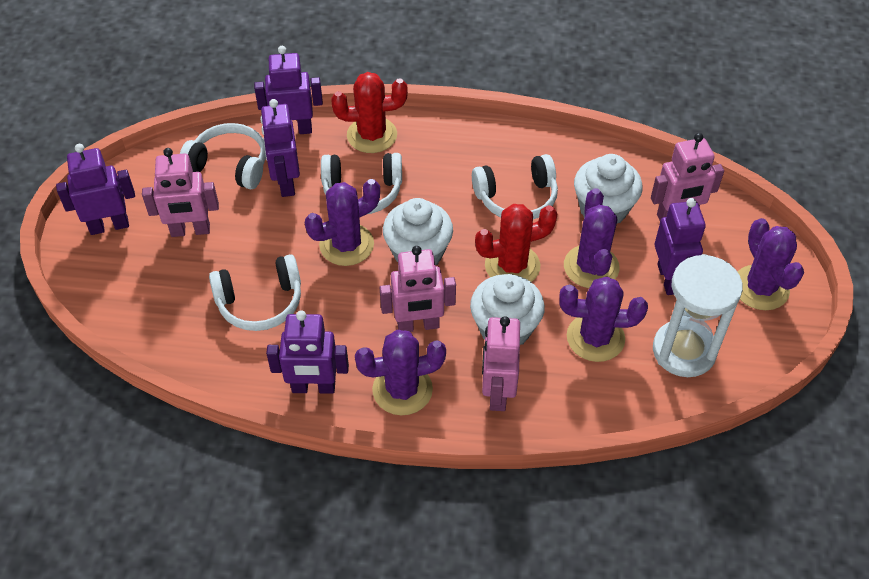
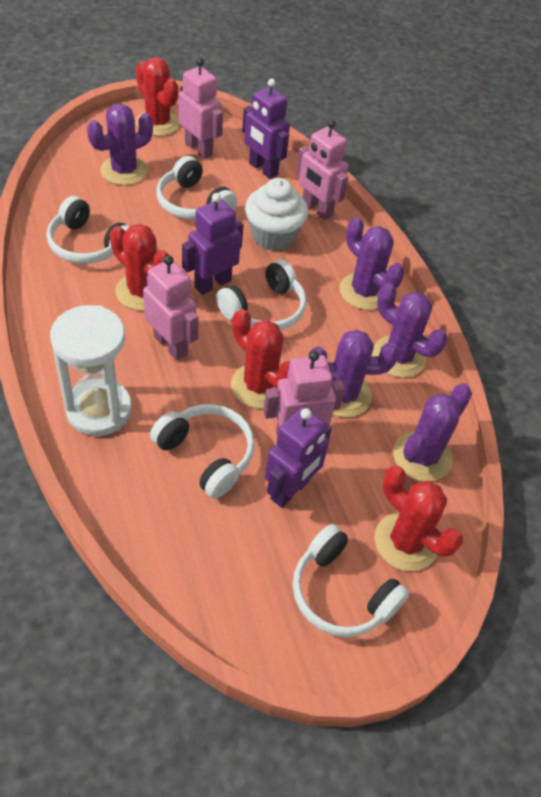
purple robot: 5 -> 3
red cactus: 2 -> 4
white cupcake: 3 -> 1
white headphones: 4 -> 5

